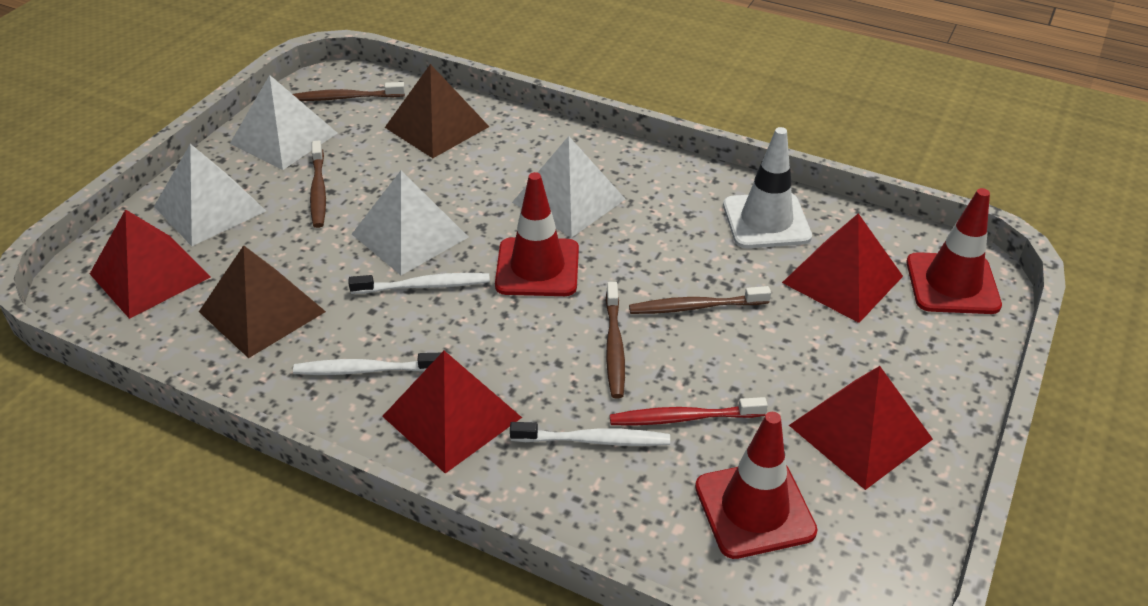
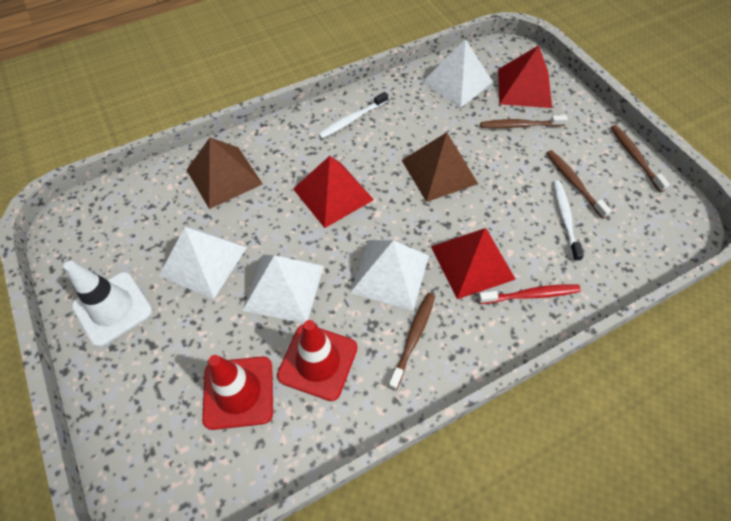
red pyramid: 4 -> 3
red traffic cone: 3 -> 2
white toothbrush: 3 -> 2

